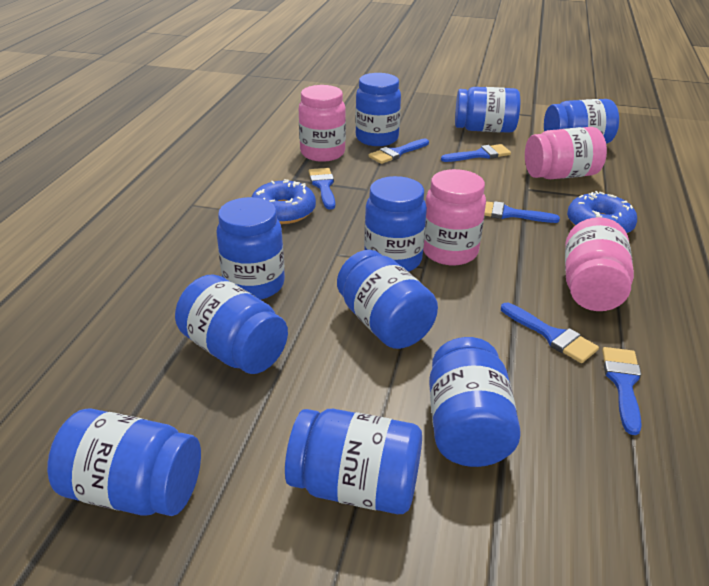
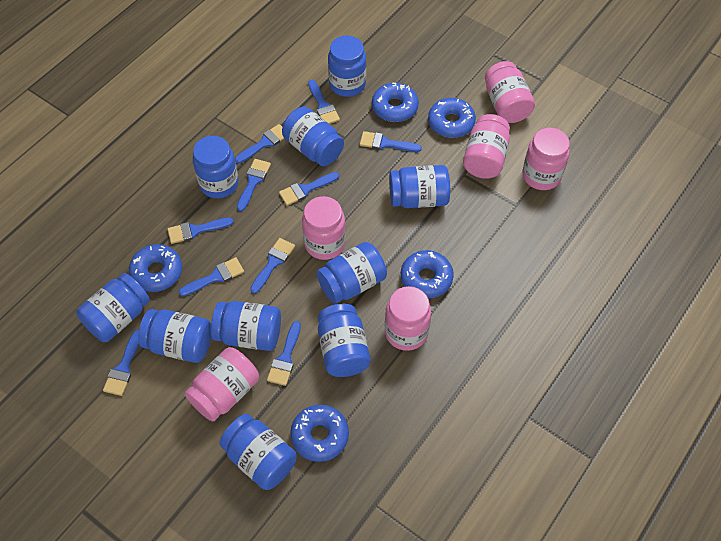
blue brush: 6 -> 10
blue donut: 2 -> 5
pink jar: 4 -> 6

